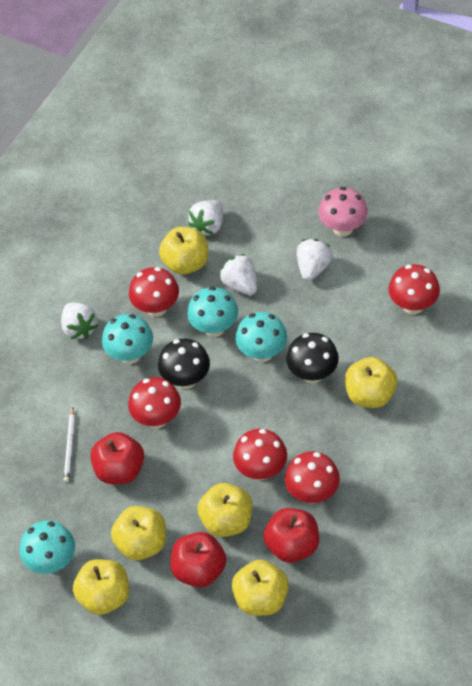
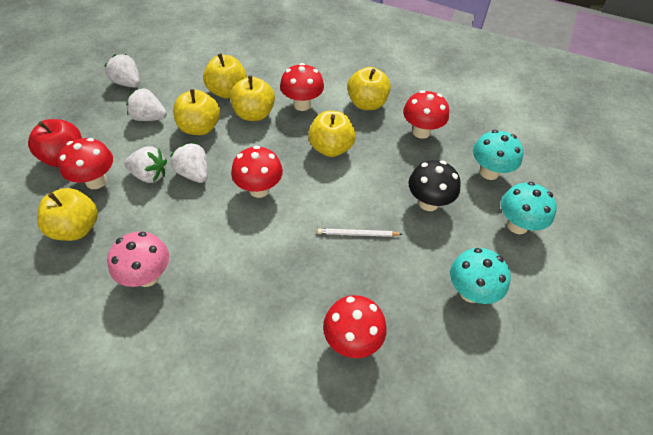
black mushroom: 2 -> 1
red apple: 3 -> 1
turquoise mushroom: 4 -> 3

